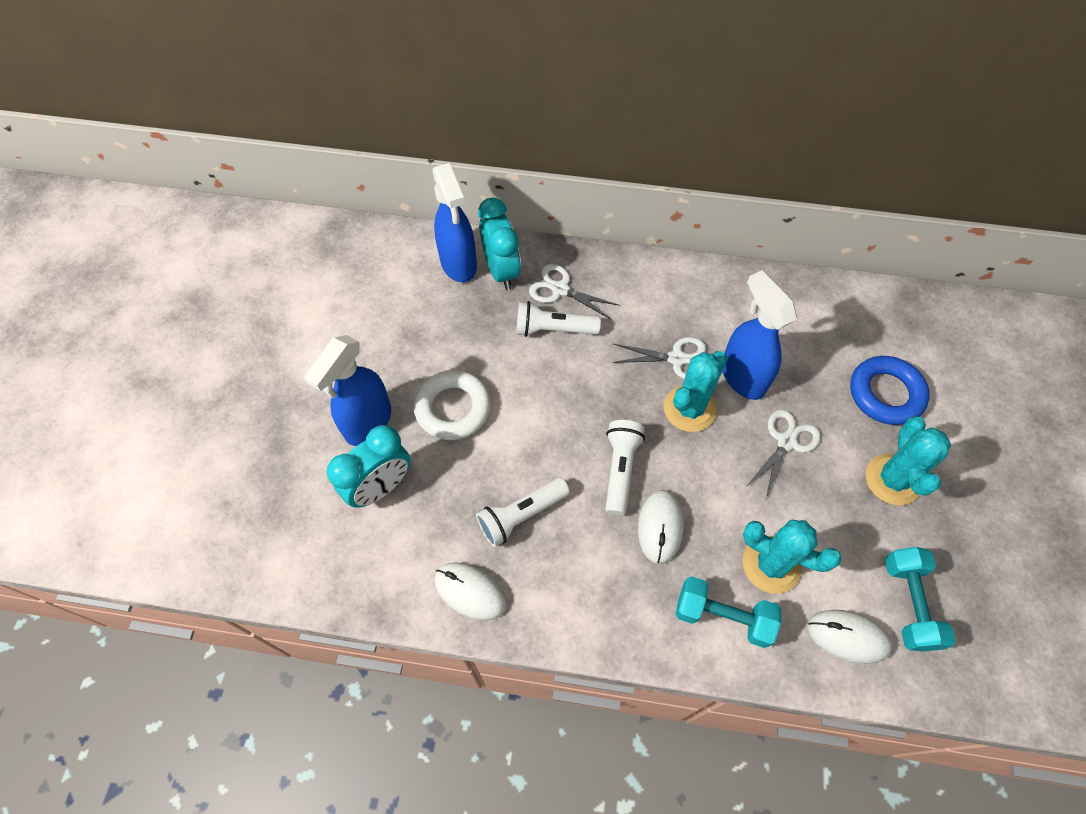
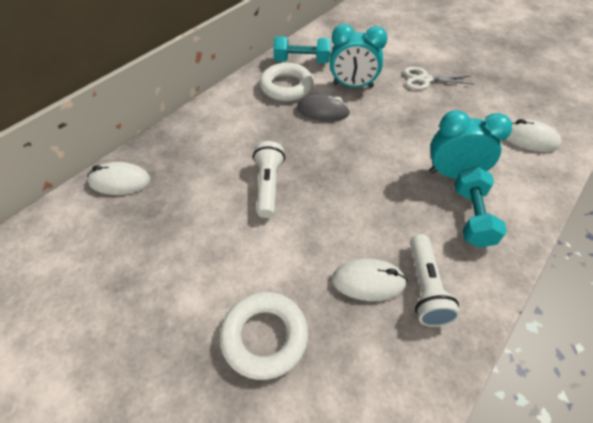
blue ring: 1 -> 0
blue spray bottle: 3 -> 0
grey mouse: 0 -> 1
turquoise cactus: 3 -> 0
white flashlight: 3 -> 2
white ring: 1 -> 2
white scissors: 3 -> 1

